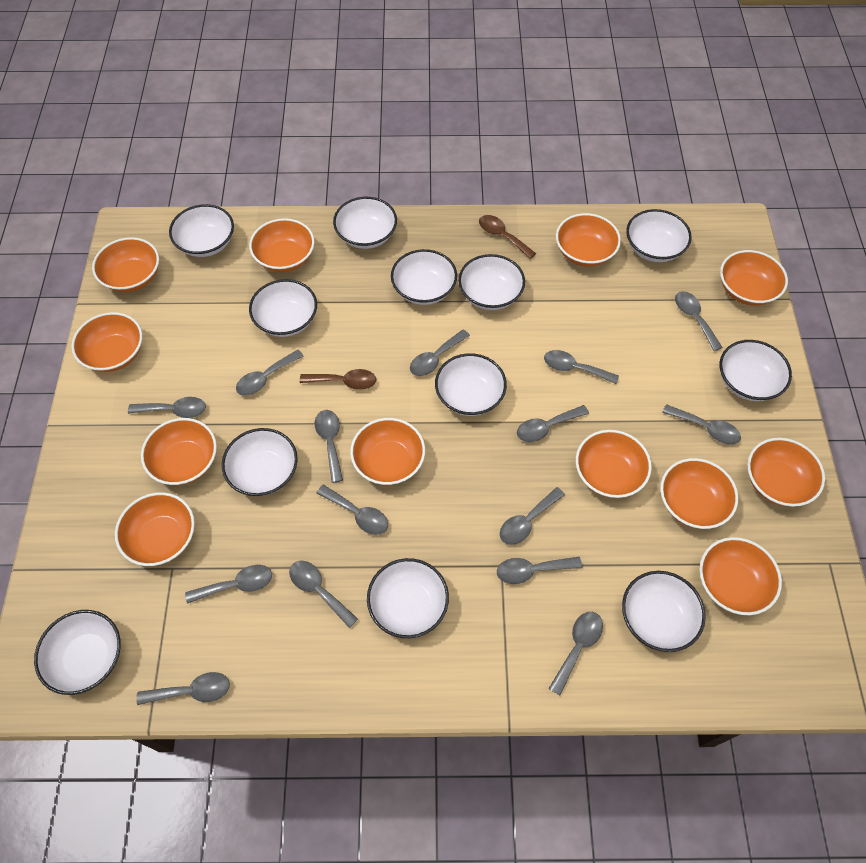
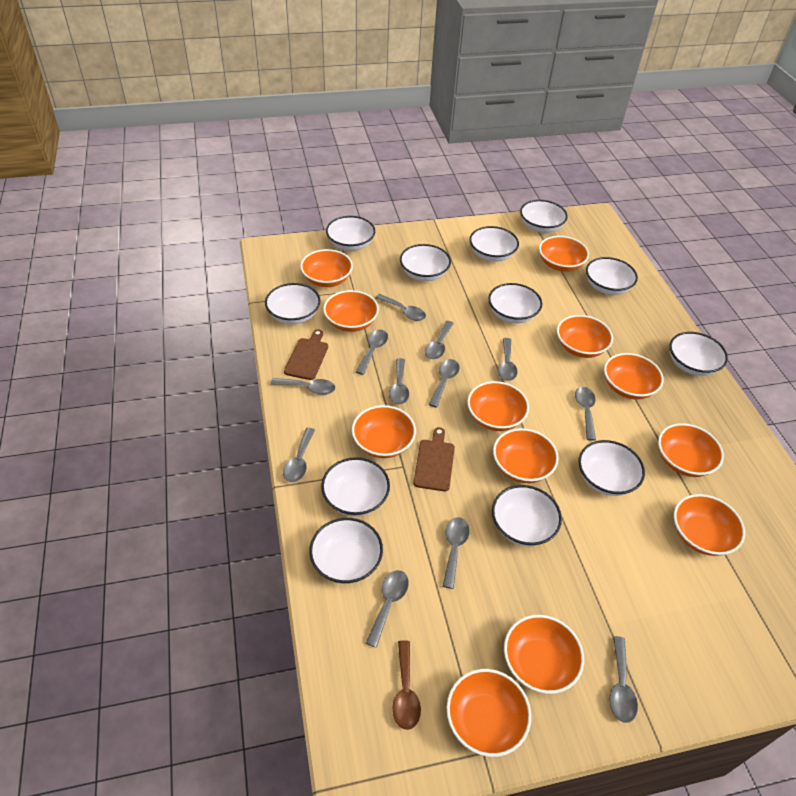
brown cutting board: 0 -> 2
brown spoon: 2 -> 1
grey spoon: 15 -> 12

